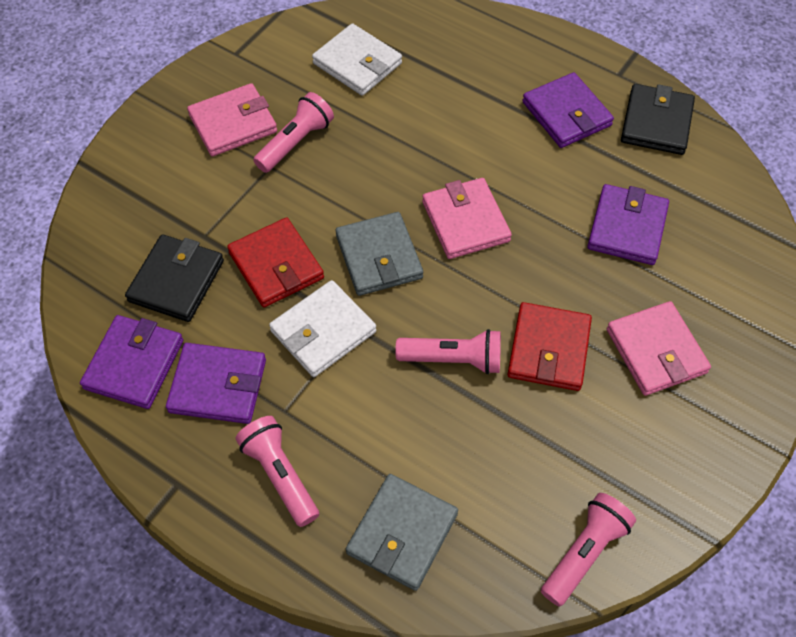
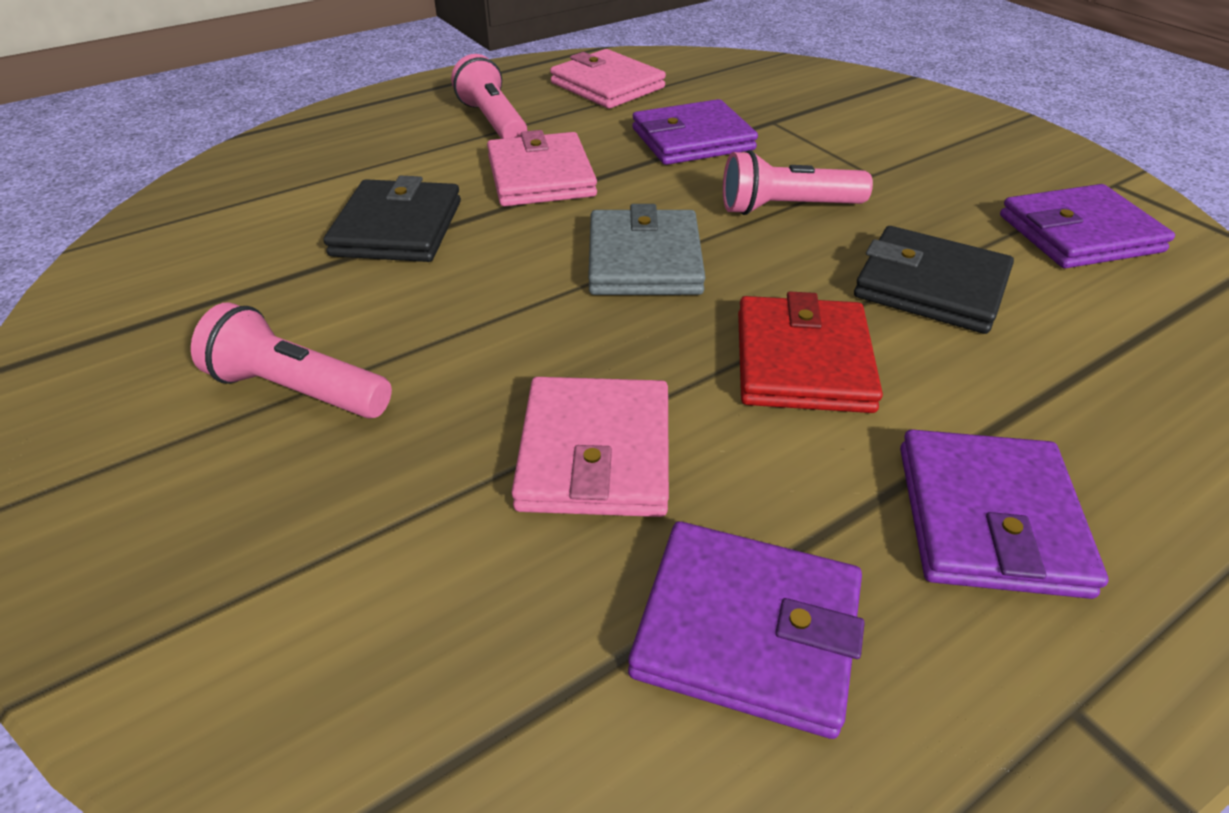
grey wallet: 2 -> 1
pink flashlight: 4 -> 3
red wallet: 2 -> 1
white wallet: 2 -> 0

